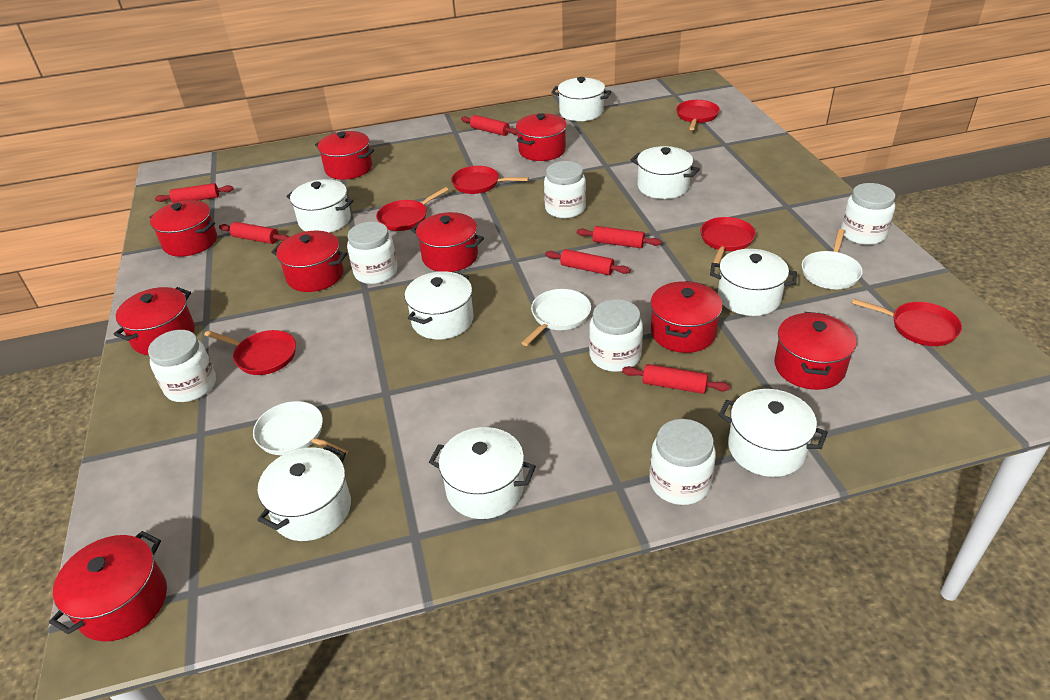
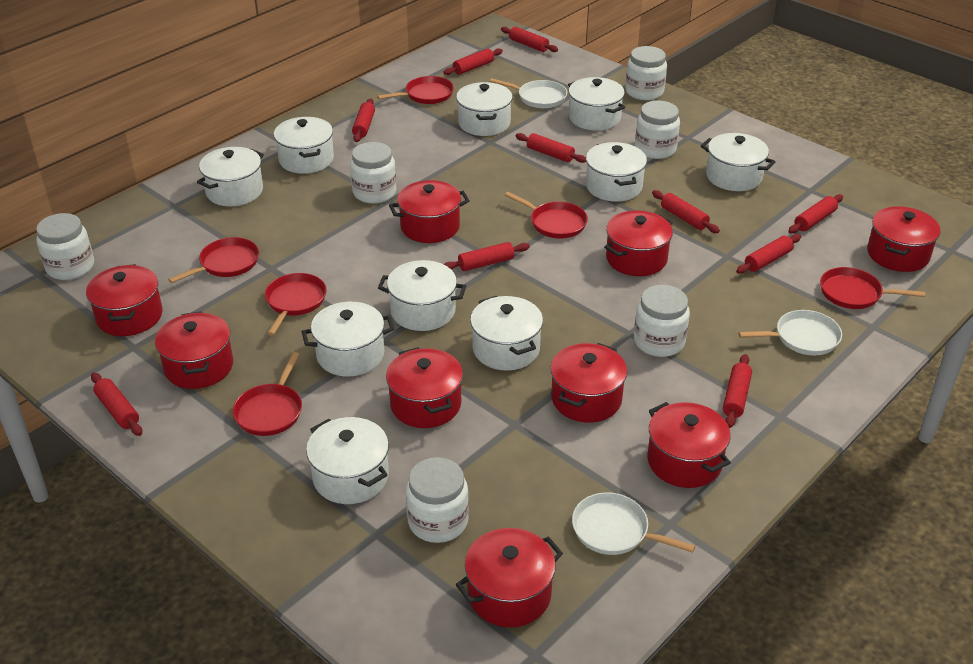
red rolling pin: 6 -> 10
white pot: 8 -> 10

